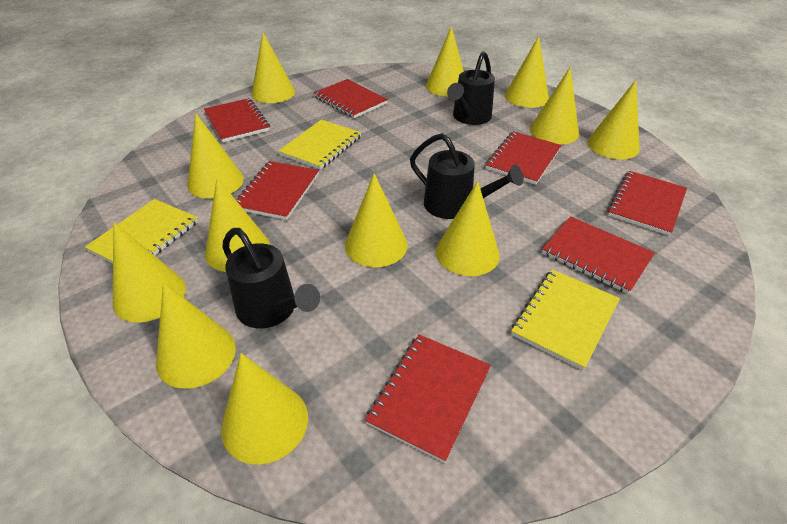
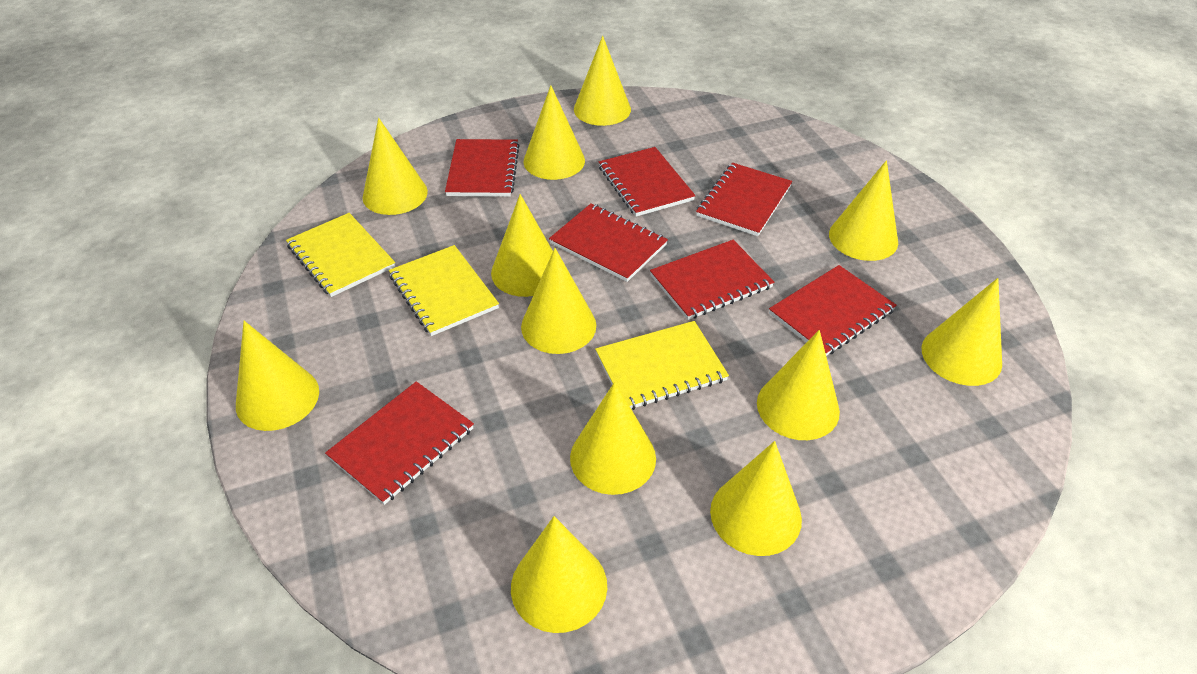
black watering can: 3 -> 0

